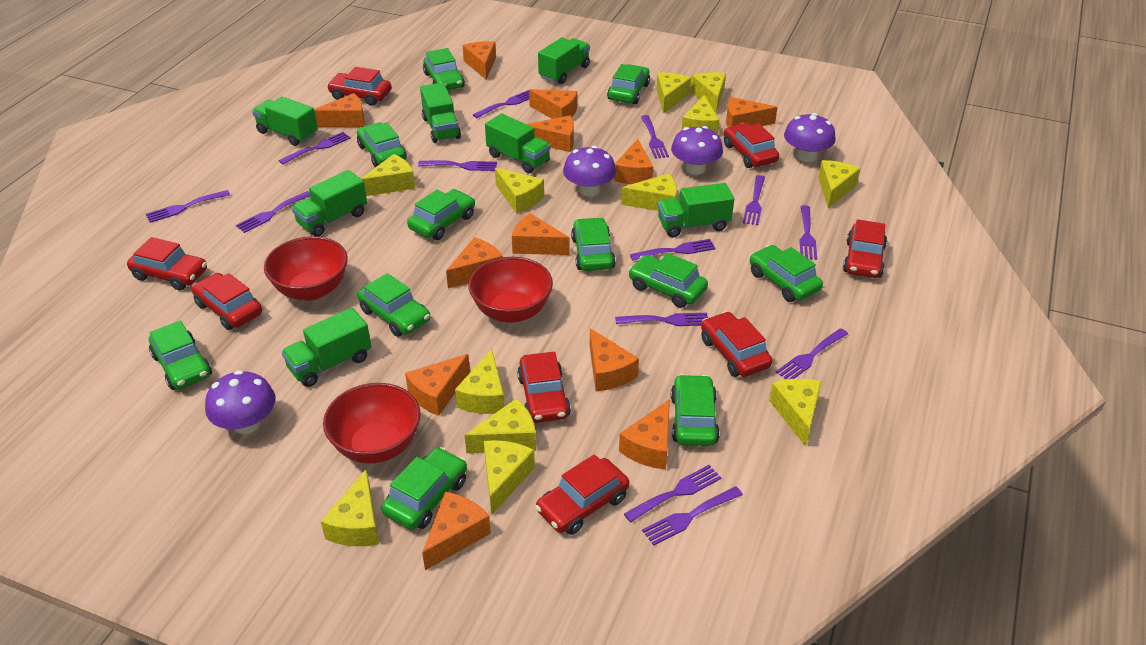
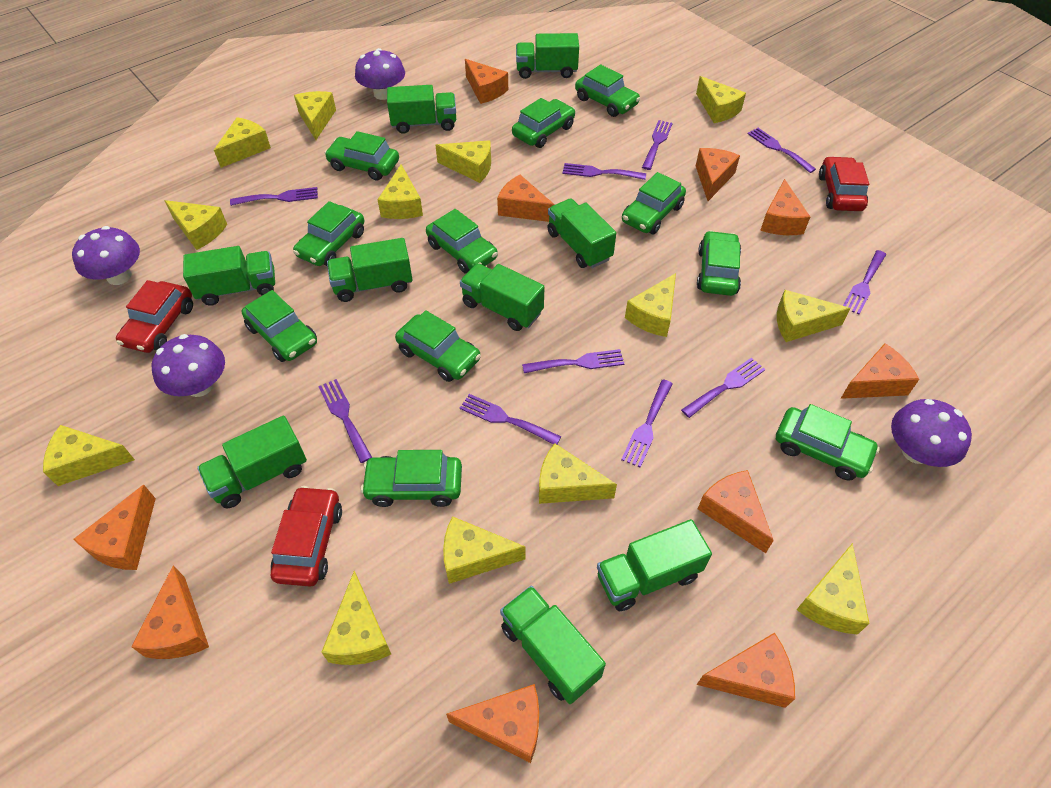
green truck: 7 -> 9
orange cheese: 12 -> 10
purple fork: 13 -> 10
red bowl: 3 -> 0
red car: 8 -> 3
yellow cheese: 12 -> 13

